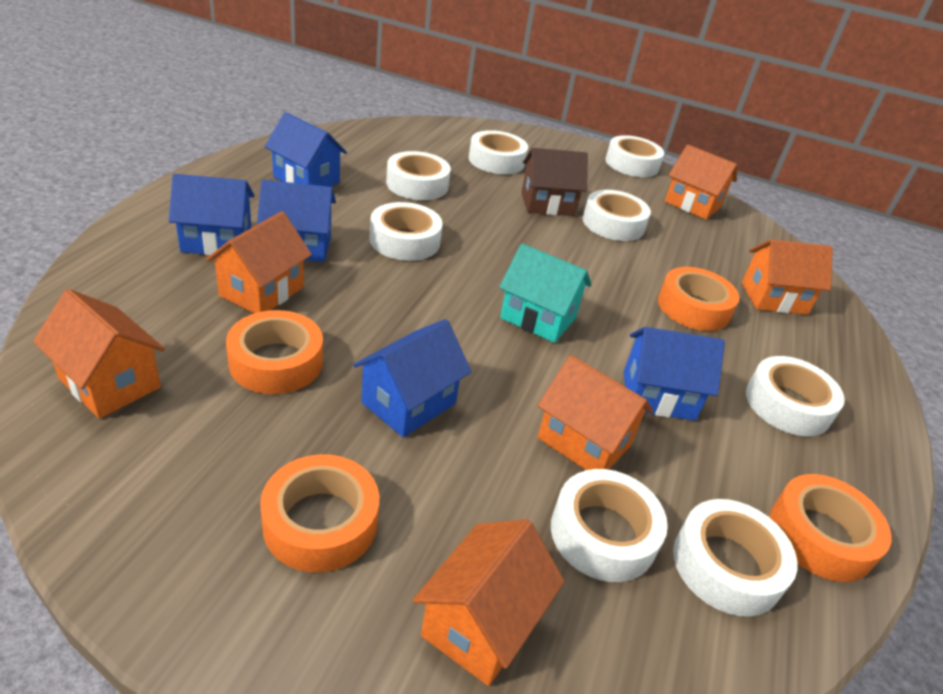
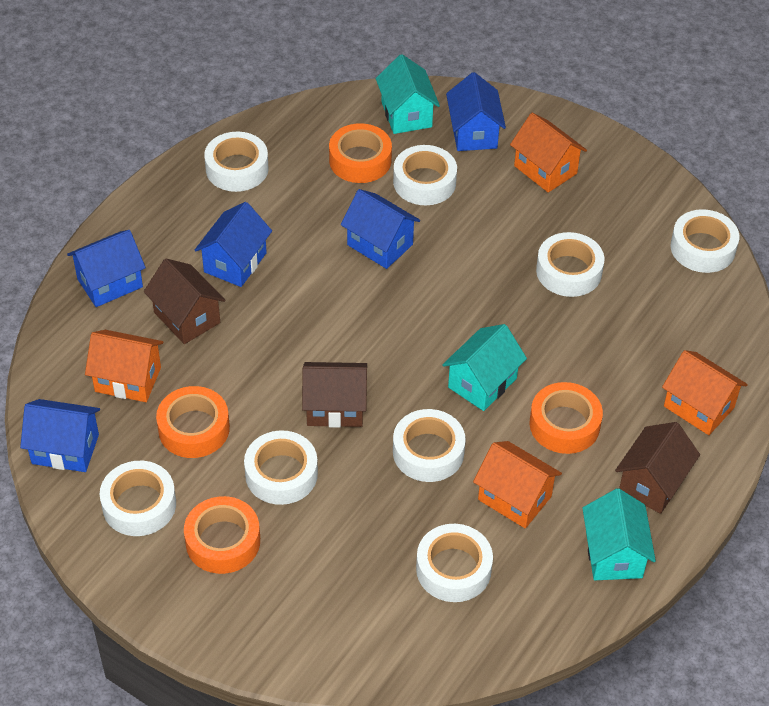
brown house: 1 -> 3
orange house: 6 -> 4
turquoise house: 1 -> 3

